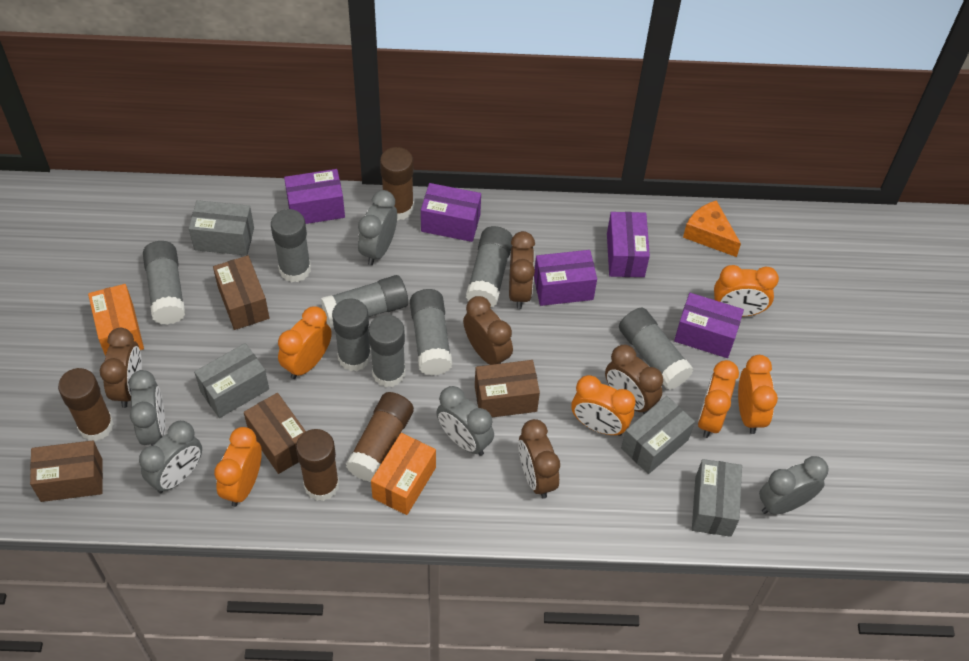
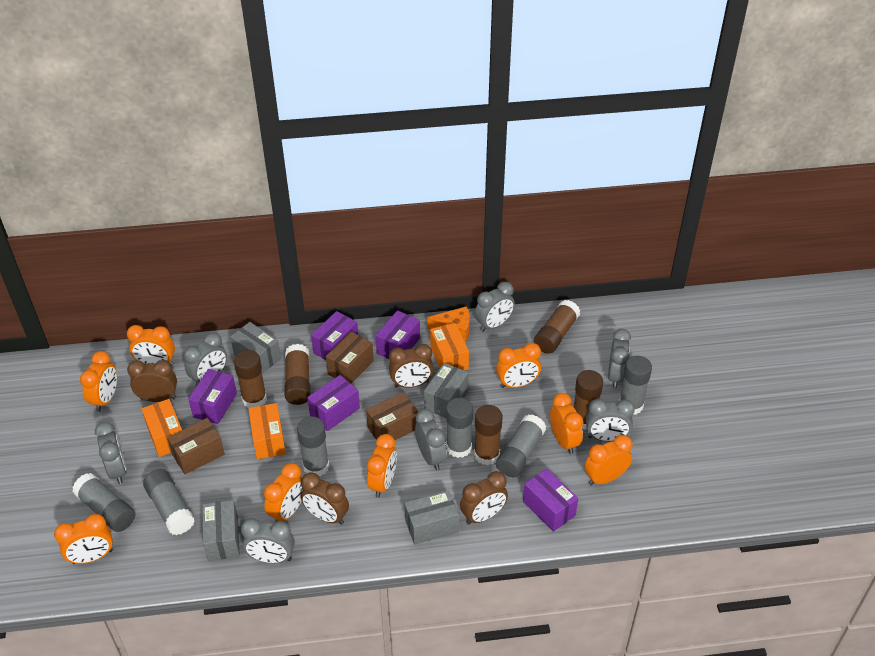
brown box: 4 -> 3
brown clock: 5 -> 4
brown glue stick: 4 -> 5
grey clock: 5 -> 7
grey glue stick: 8 -> 6
orange box: 2 -> 3
orange clock: 6 -> 8

